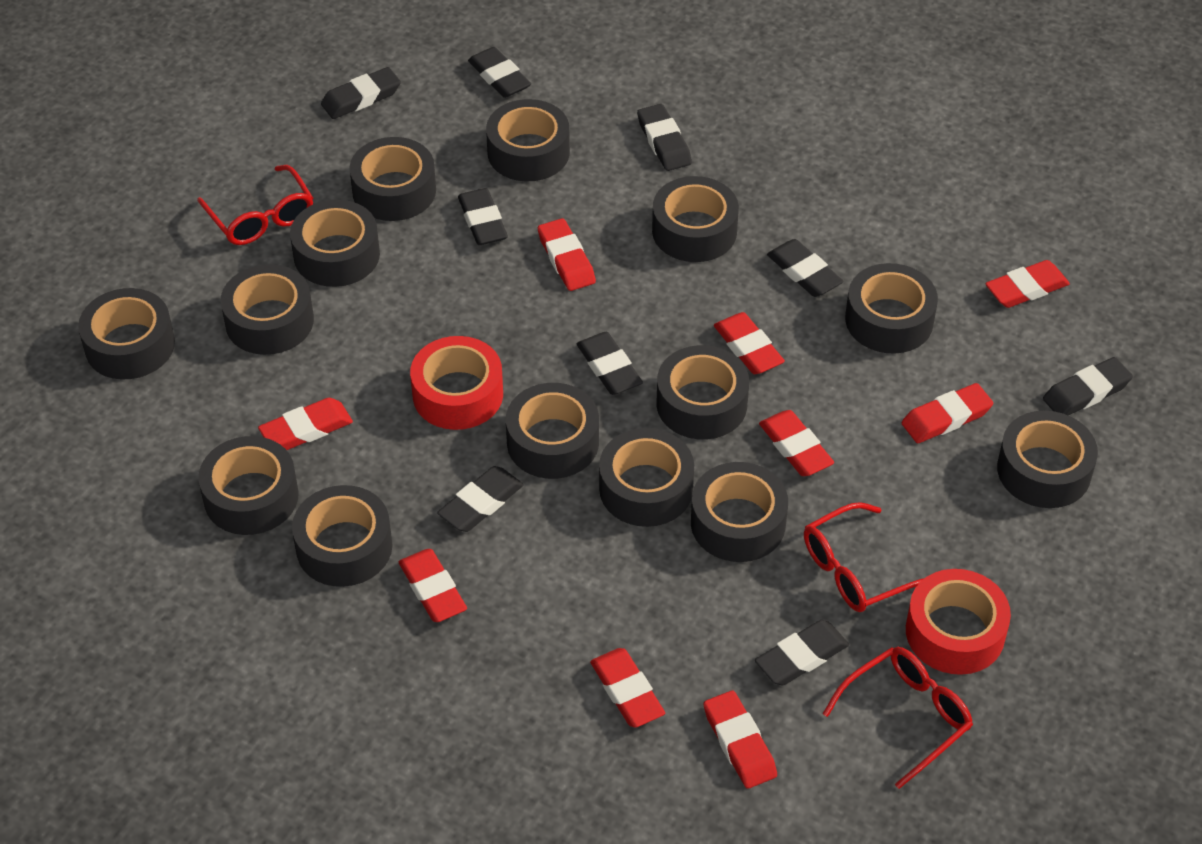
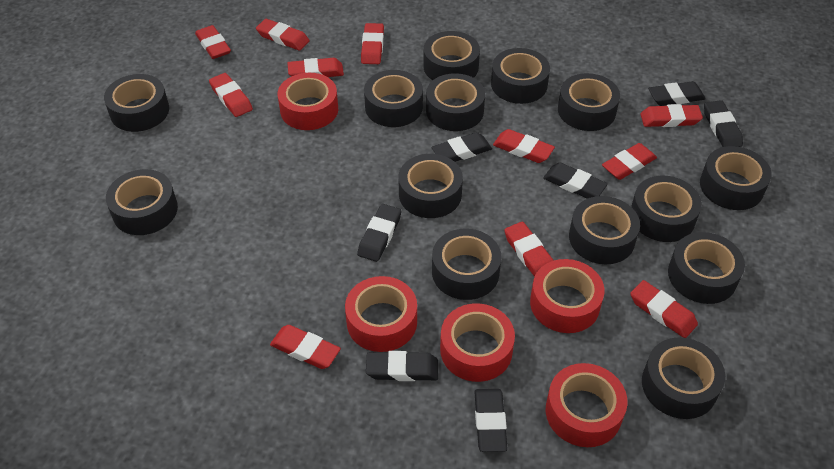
black eraser: 9 -> 7
red eraser: 9 -> 11
red glasses: 3 -> 0
red tape: 2 -> 5

